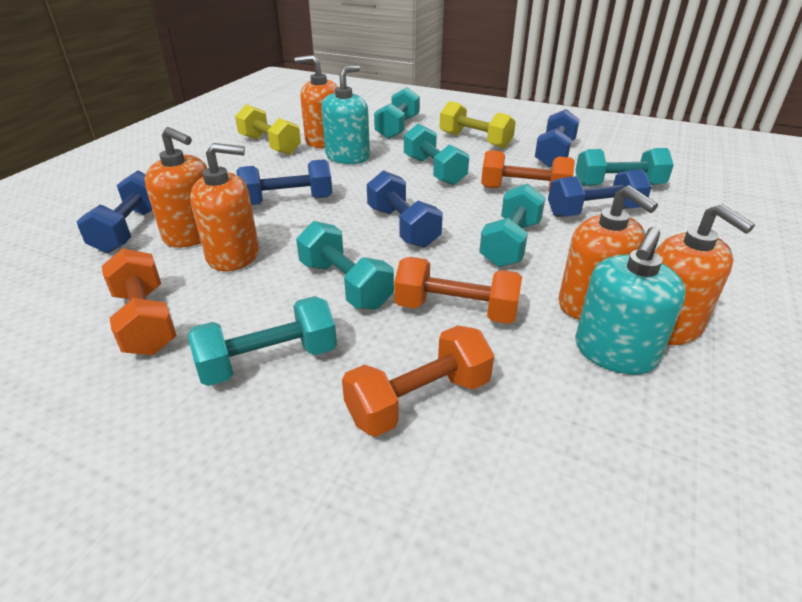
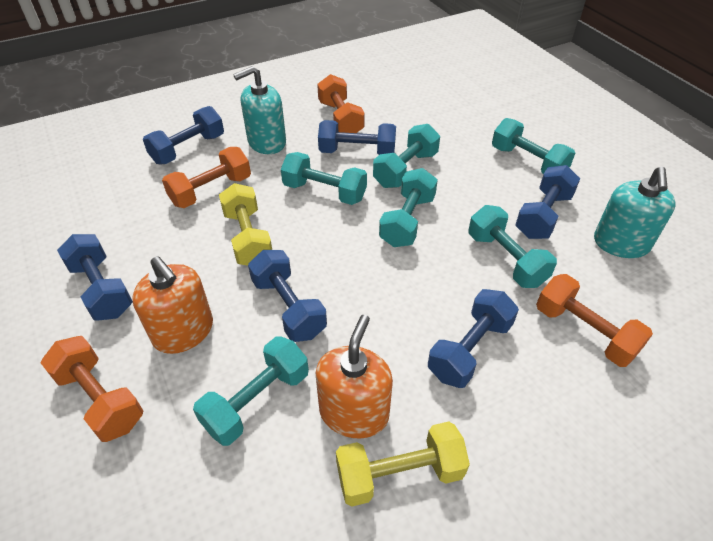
blue dumbbell: 5 -> 6
orange soap dispenser: 5 -> 2

